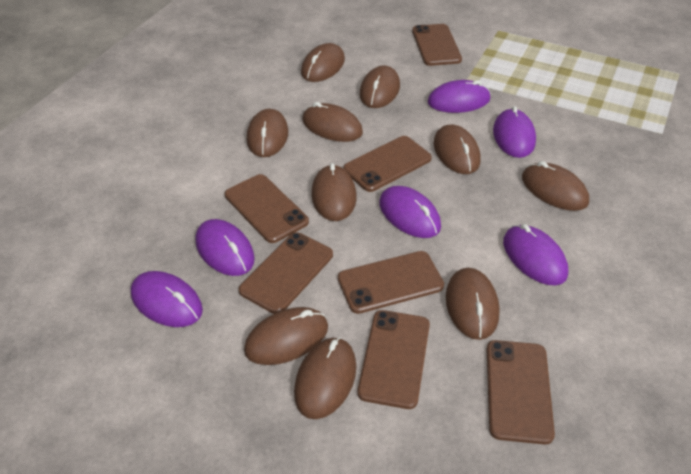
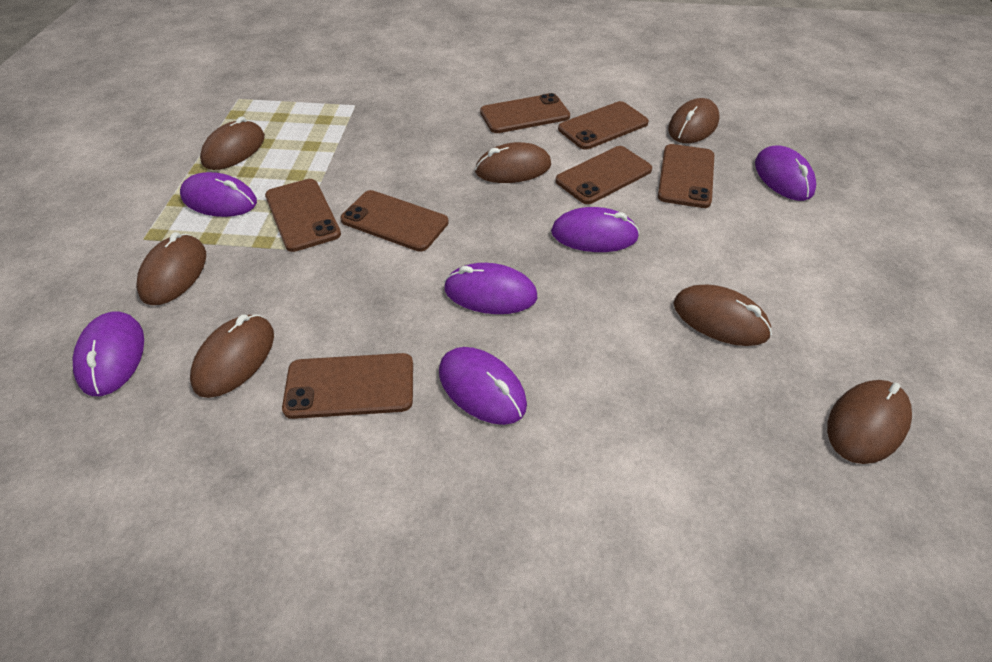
brown mouse: 10 -> 7

